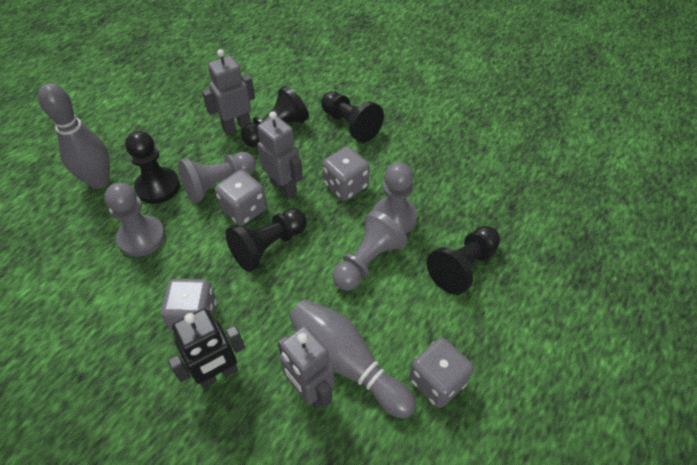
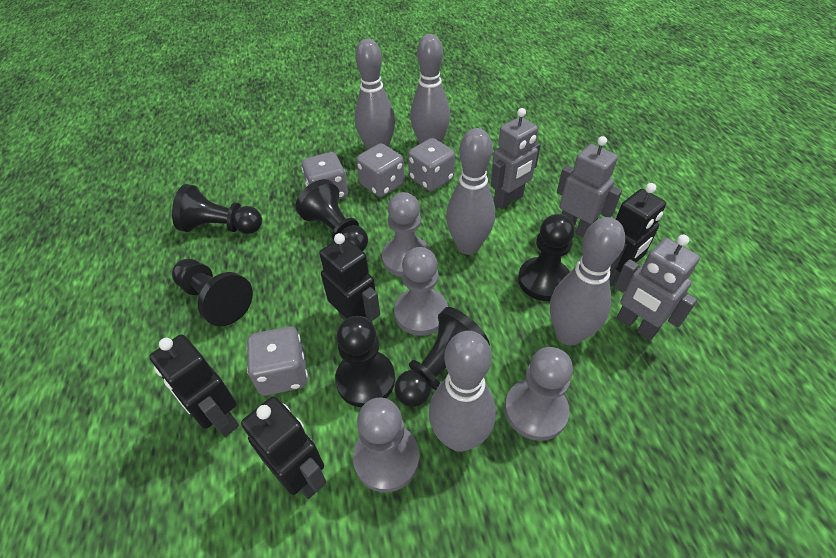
black pawn: 5 -> 6
black robot: 1 -> 4
grey bowling pin: 2 -> 5

